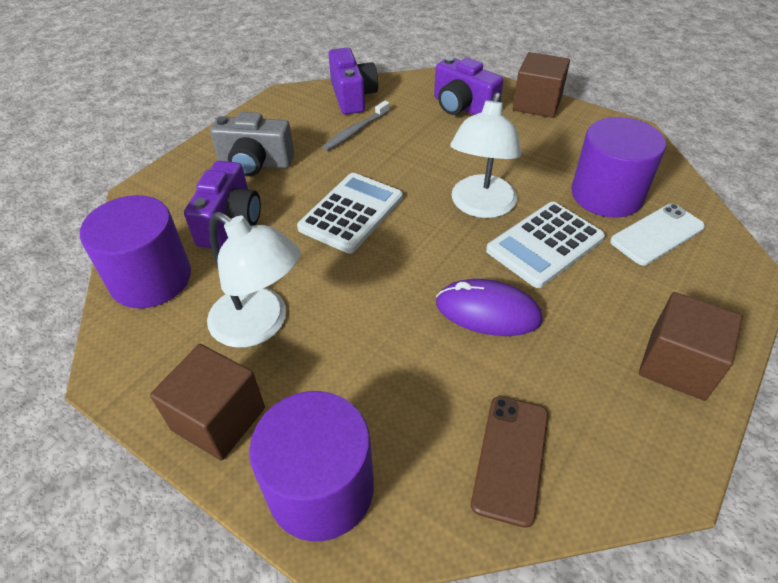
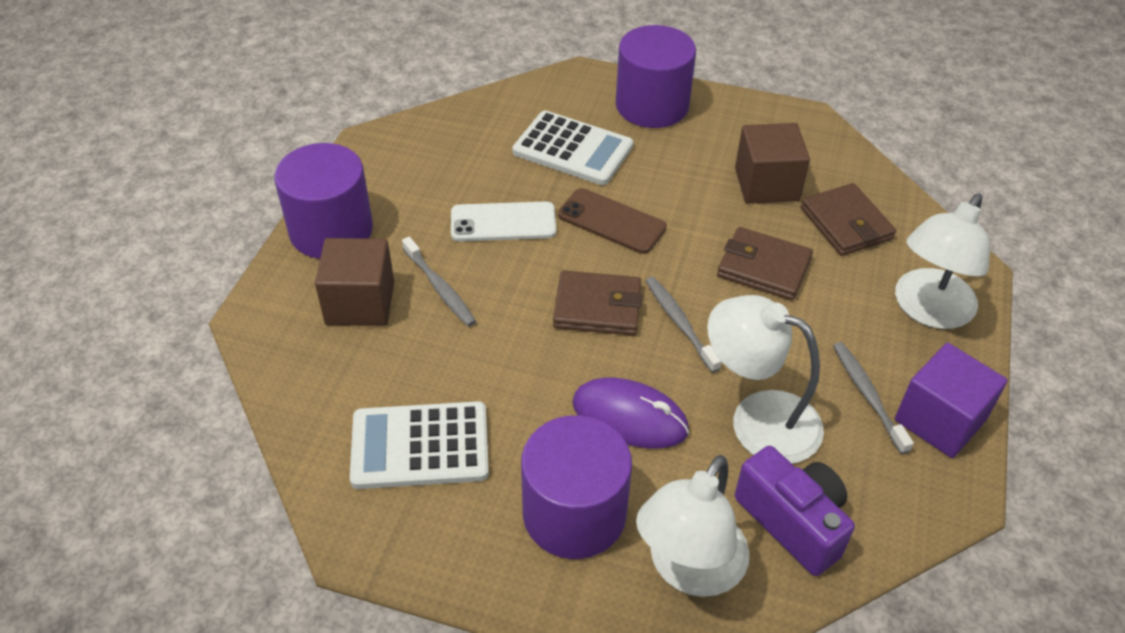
brown cube: 3 -> 2
brown wallet: 0 -> 3
grey camera: 1 -> 0
grey toothbrush: 1 -> 3
purple camera: 3 -> 1
purple cube: 0 -> 1
white lamp: 2 -> 3

